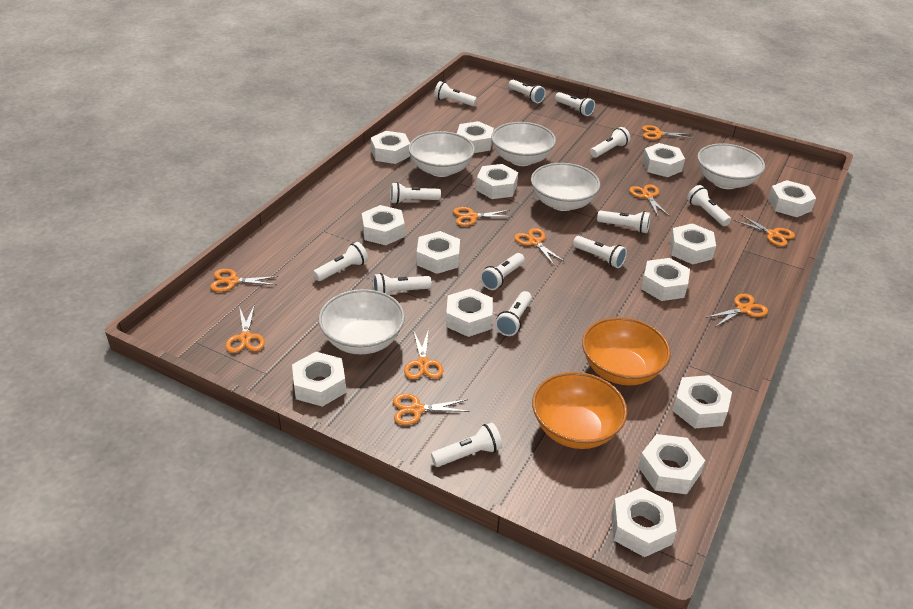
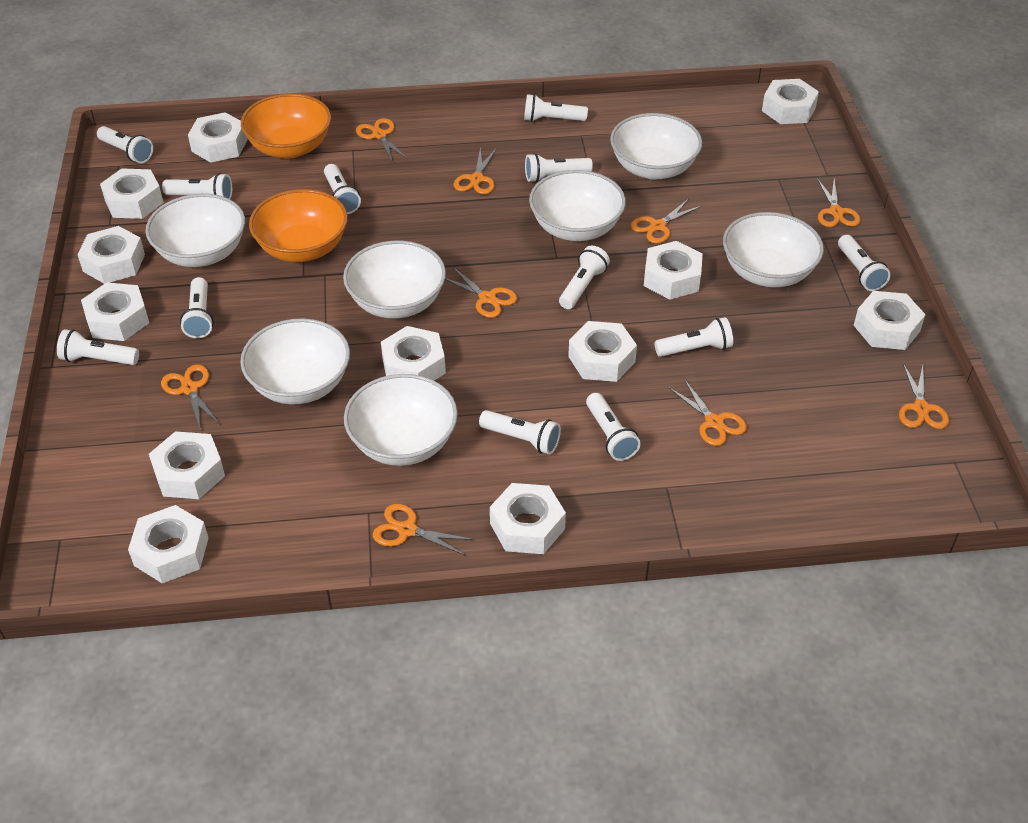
orange scissors: 10 -> 9
white bowl: 5 -> 7
white flashlight: 13 -> 12
white nut: 14 -> 12

